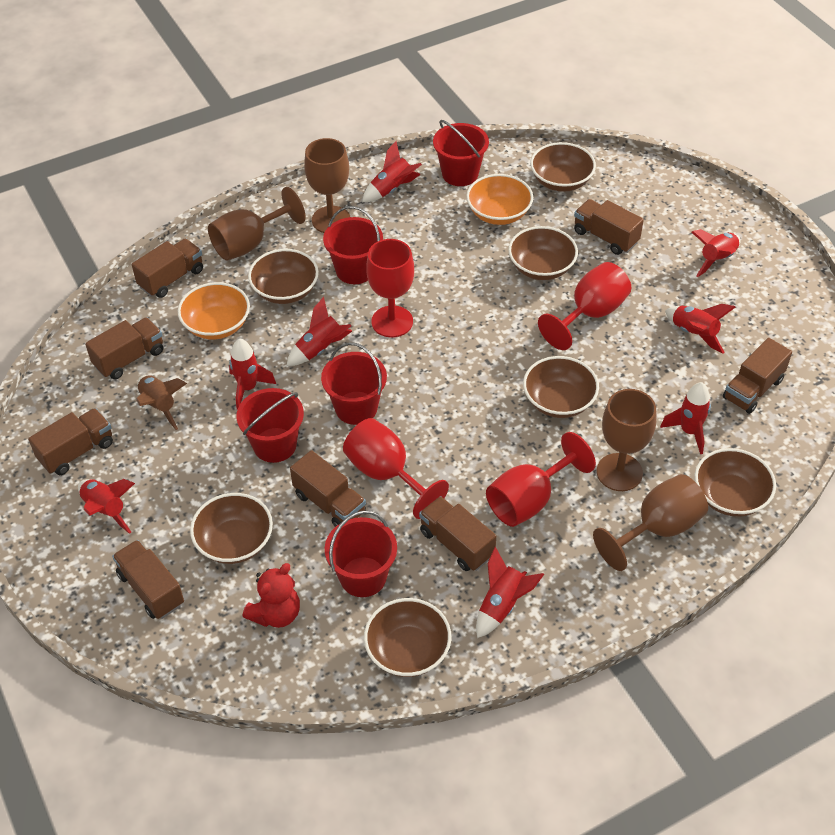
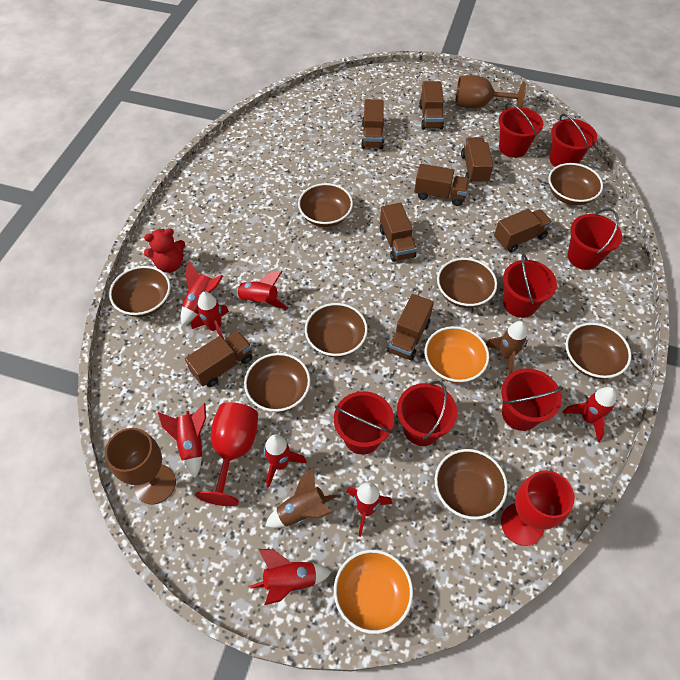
brown bowl: 7 -> 8
brown goblet: 4 -> 2
brown rocket: 1 -> 2
red bucket: 5 -> 7
red goblet: 4 -> 2

